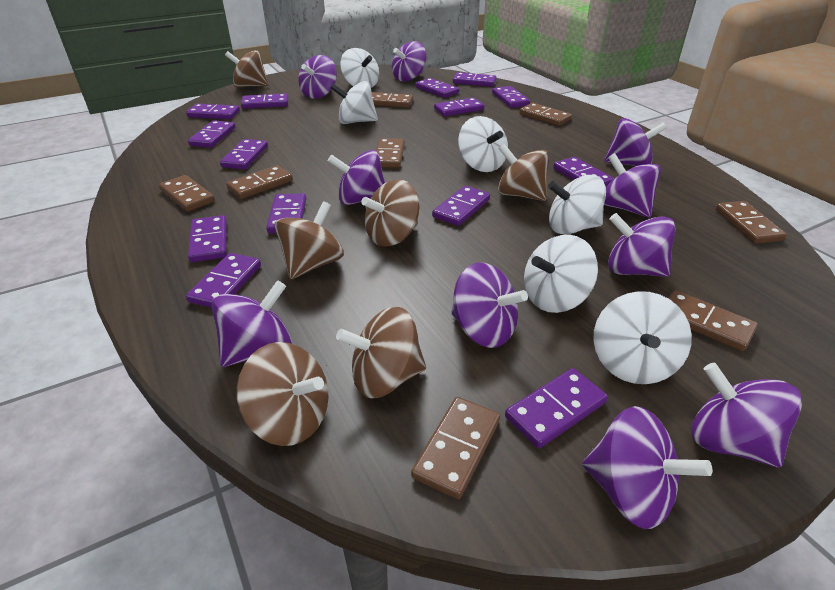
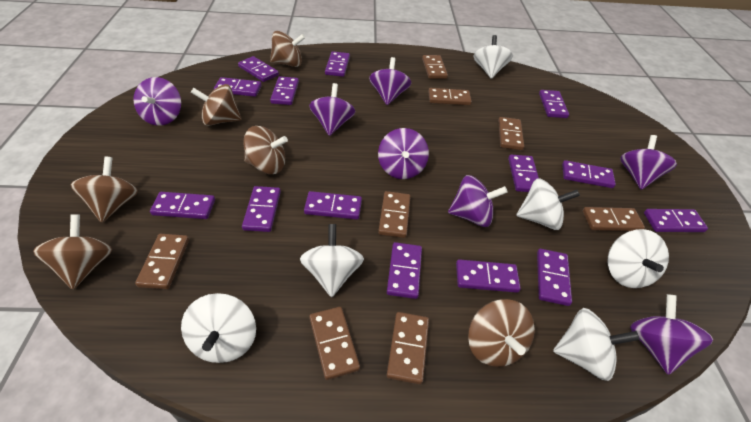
purple spinning top: 10 -> 7

